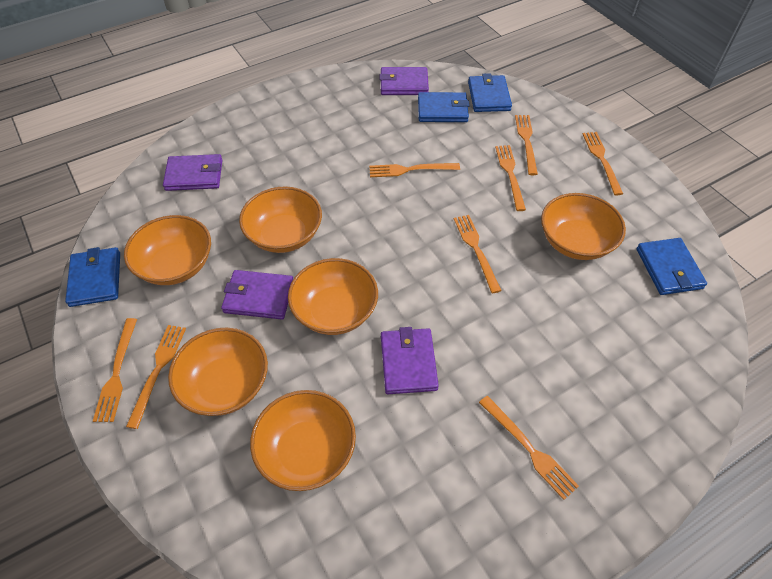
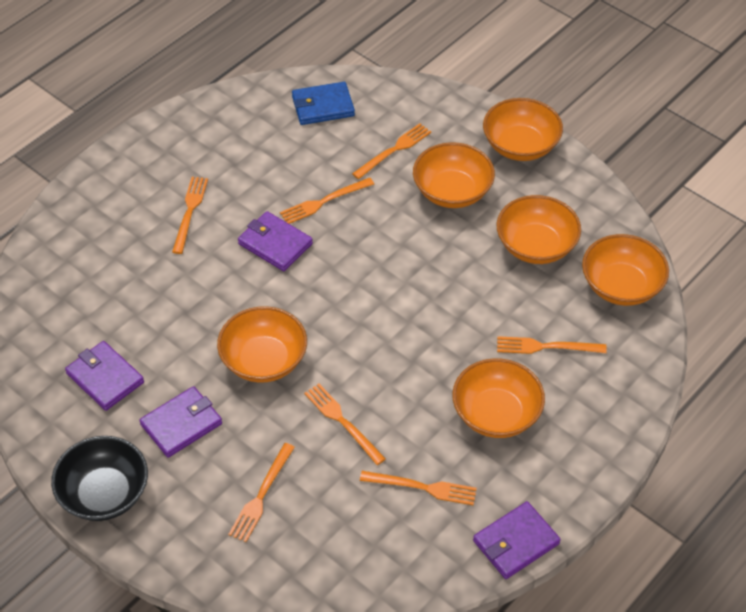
black bowl: 0 -> 1
blue wallet: 4 -> 1
orange fork: 8 -> 7

